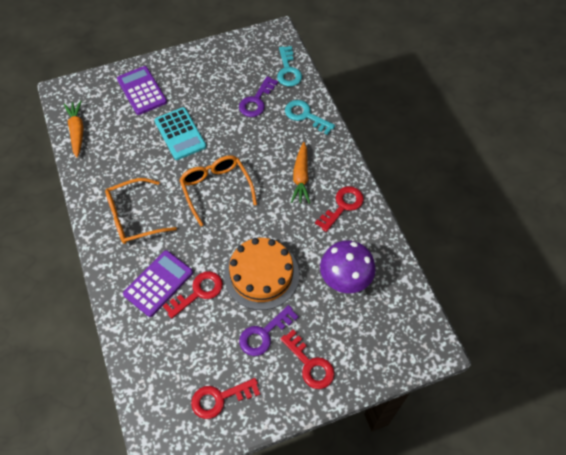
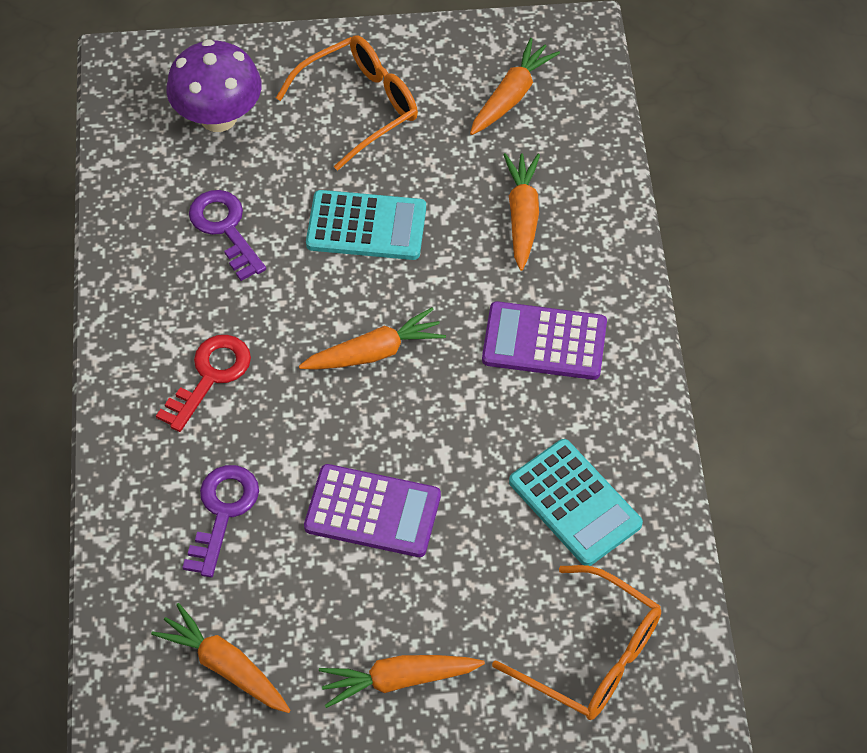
orange cake: 1 -> 0
orange carrot: 2 -> 5
red key: 4 -> 1
turquoise calculator: 1 -> 2
turquoise key: 2 -> 0

